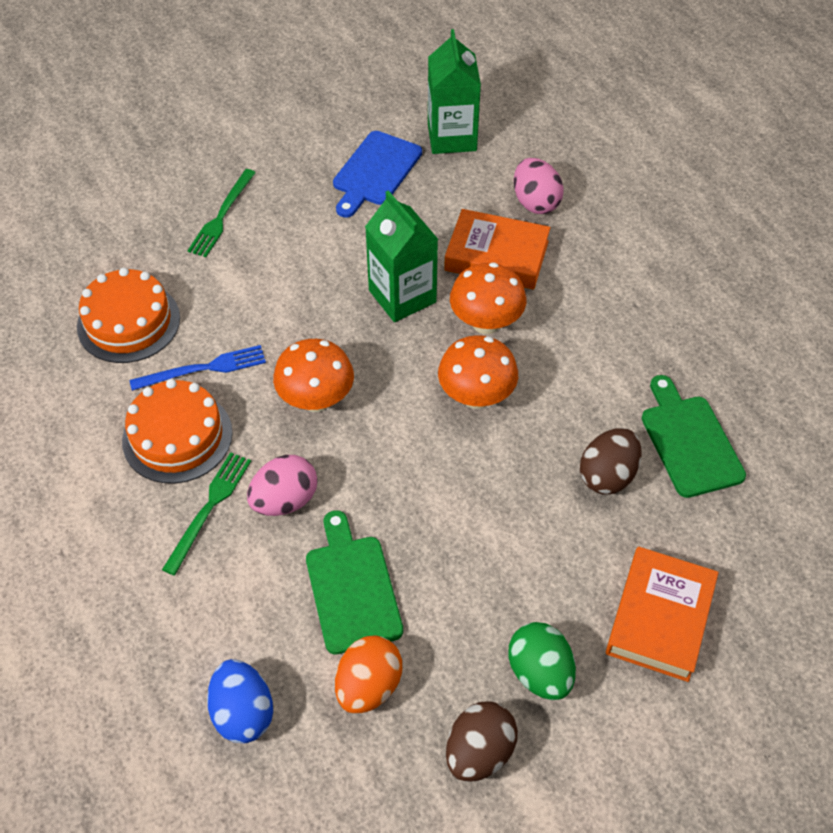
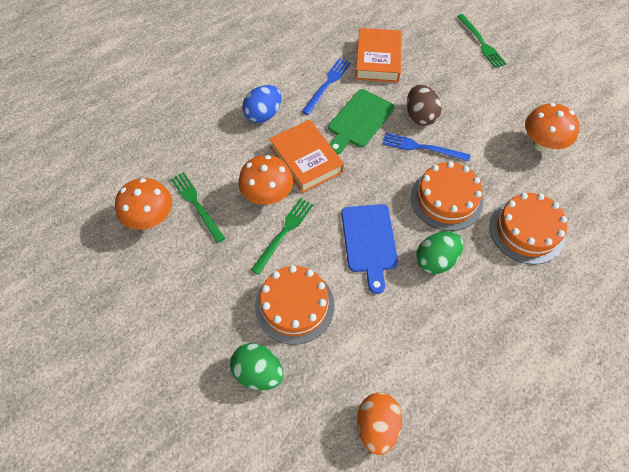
blue fork: 1 -> 2
brown egg: 2 -> 1
green carton: 2 -> 0
green cutting board: 2 -> 1
green egg: 1 -> 2
green fork: 2 -> 3
orange cake: 2 -> 3
pink egg: 2 -> 0

